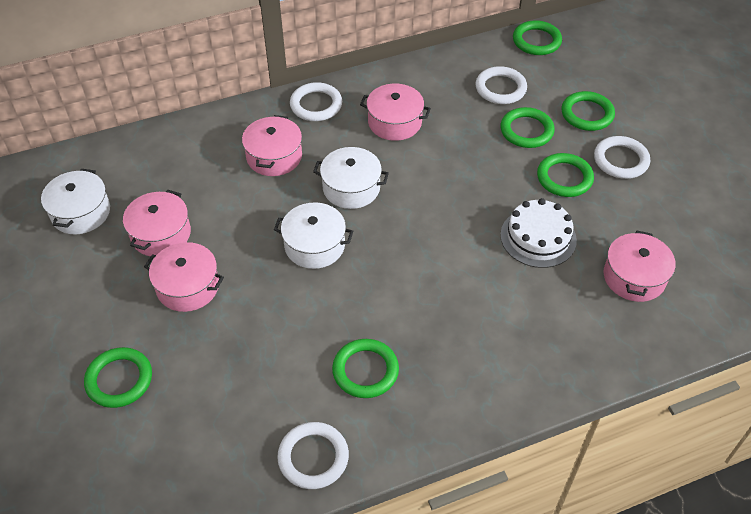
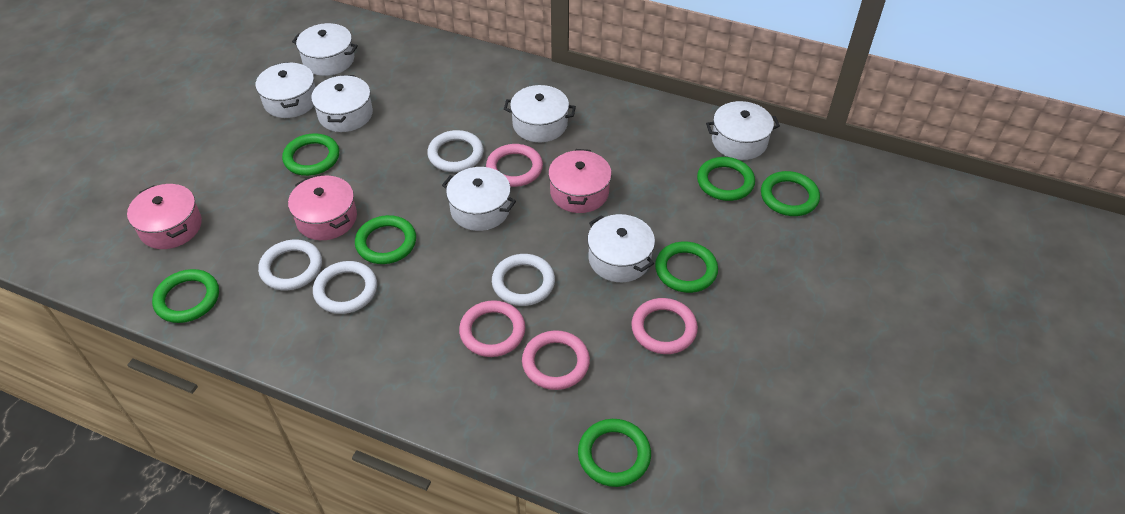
green ring: 6 -> 7
pink pot: 5 -> 3
pink ring: 0 -> 4
white cake: 1 -> 0
white pot: 3 -> 7

